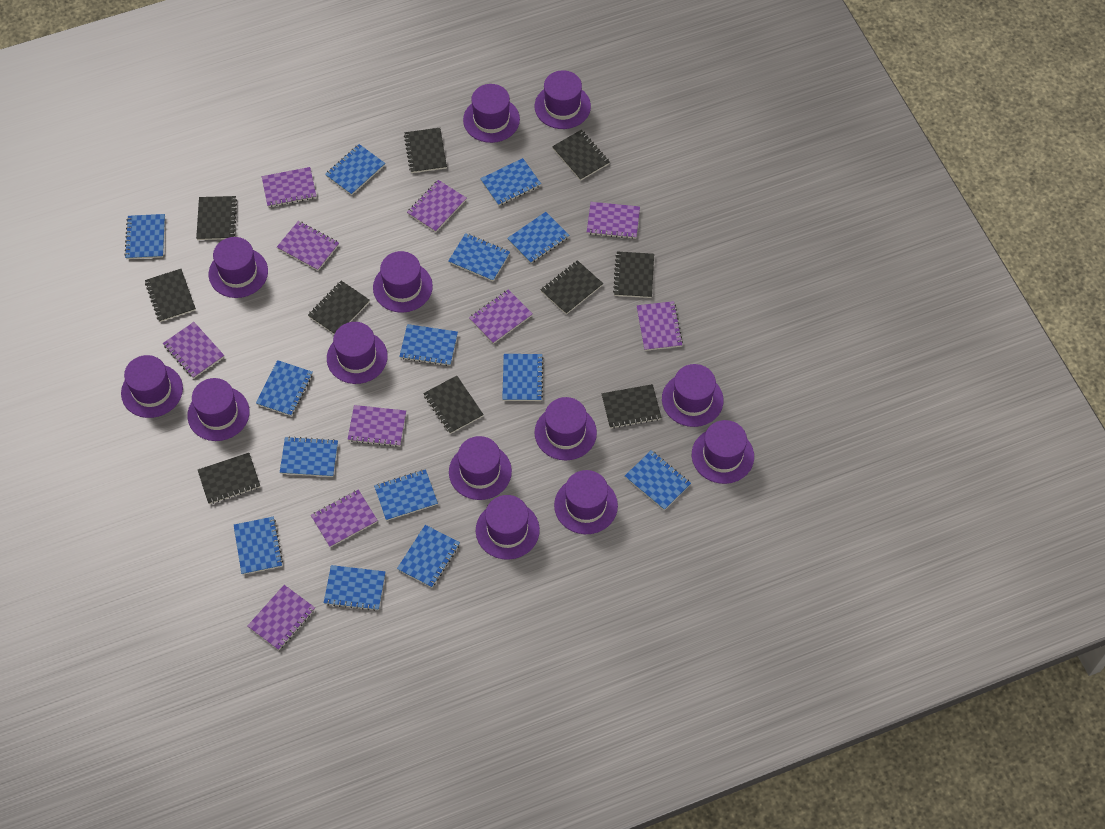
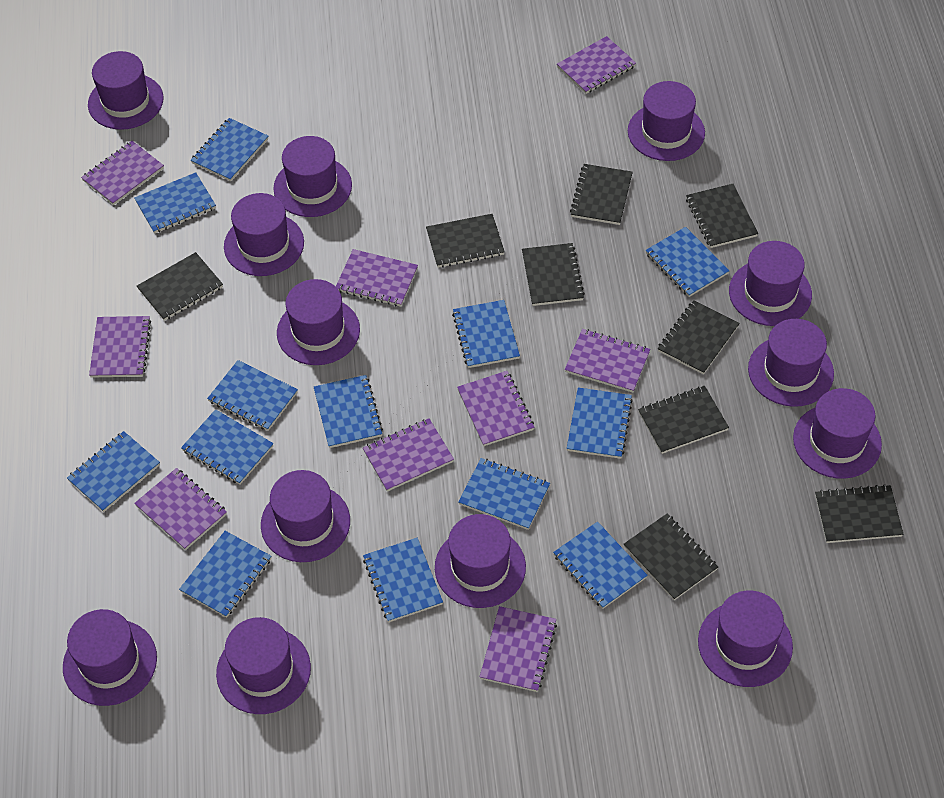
black notebook: 10 -> 9
blue notebook: 14 -> 13
purple notebook: 10 -> 9

